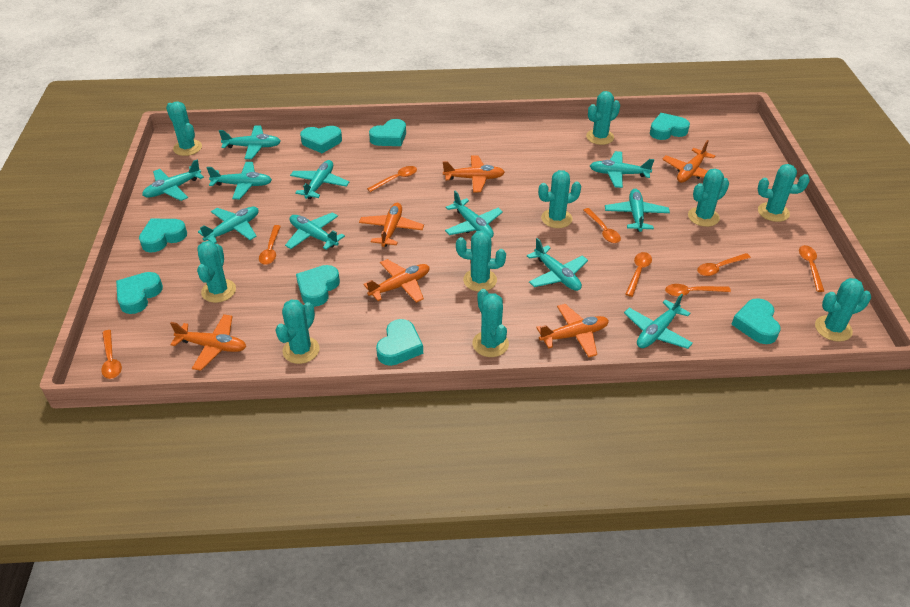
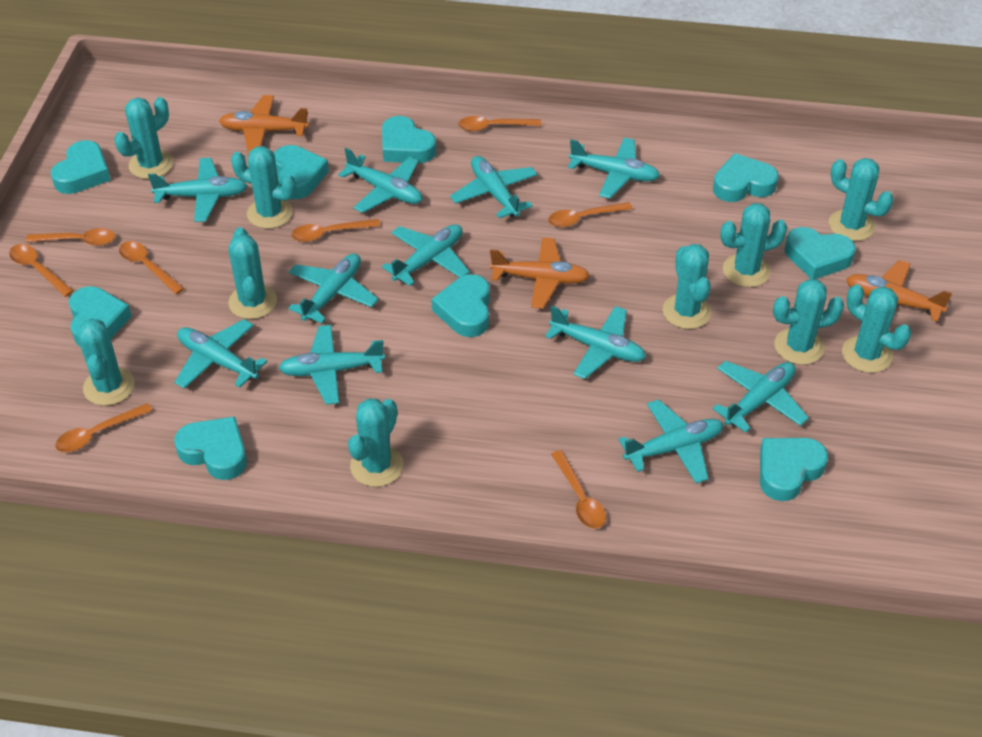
orange plane: 6 -> 3
turquoise heart: 8 -> 9

